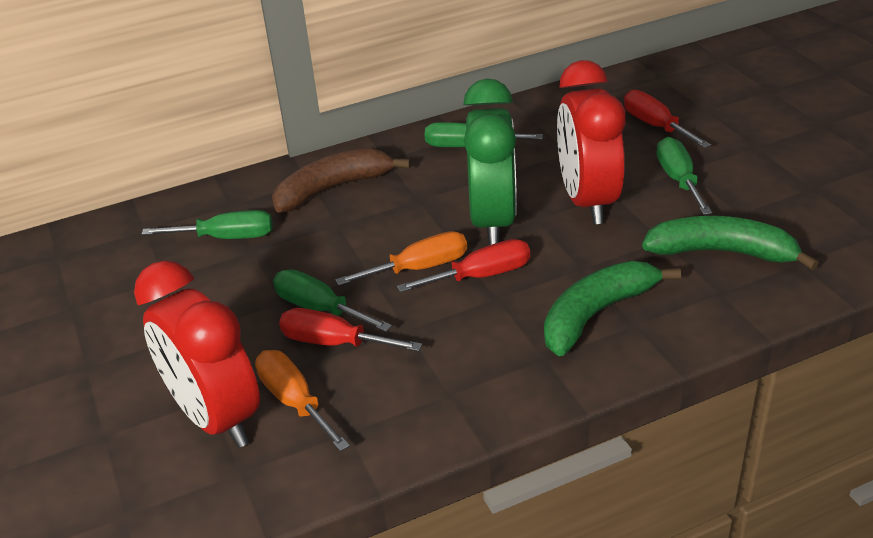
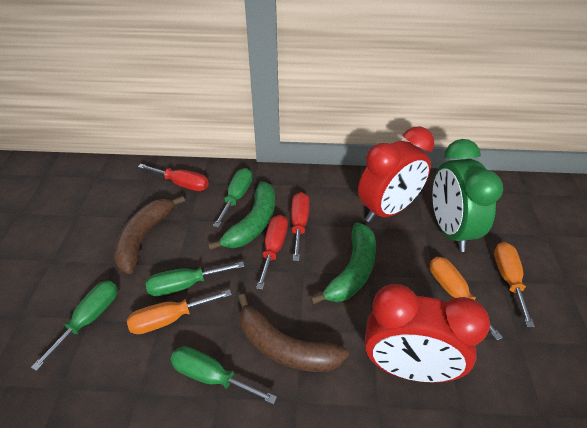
brown banana: 1 -> 2
orange screwdriver: 2 -> 3

